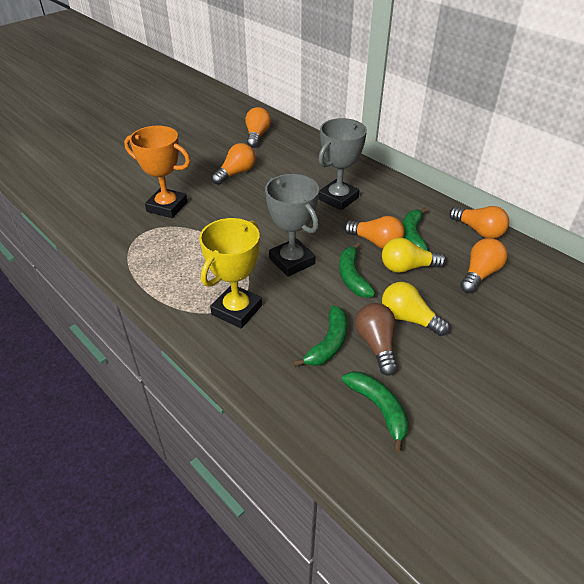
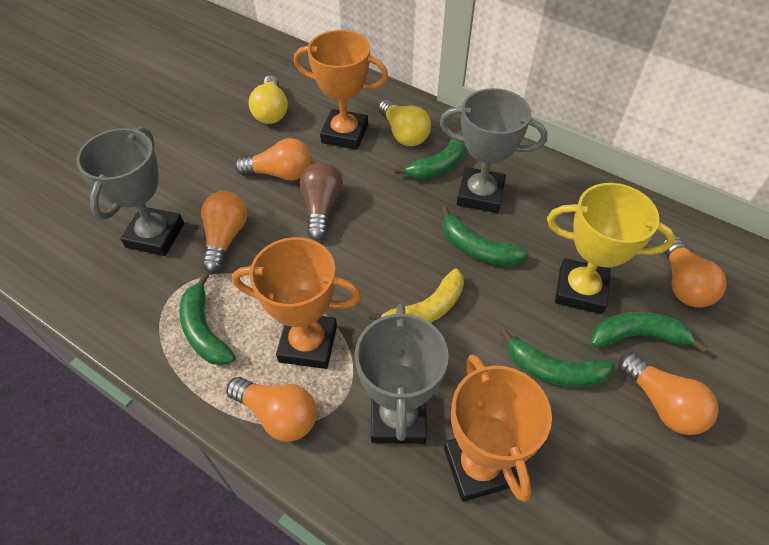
green banana: 4 -> 5
grey trophy: 2 -> 3
orange trophy: 1 -> 3
yellow banana: 0 -> 1

